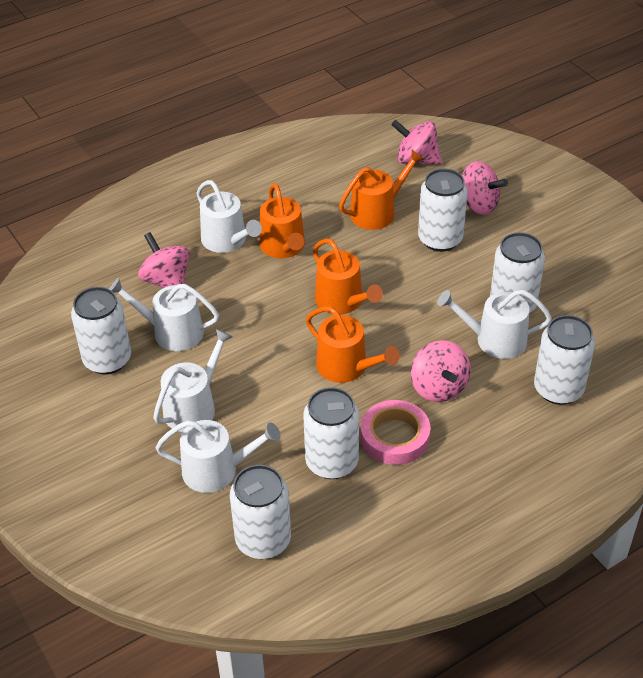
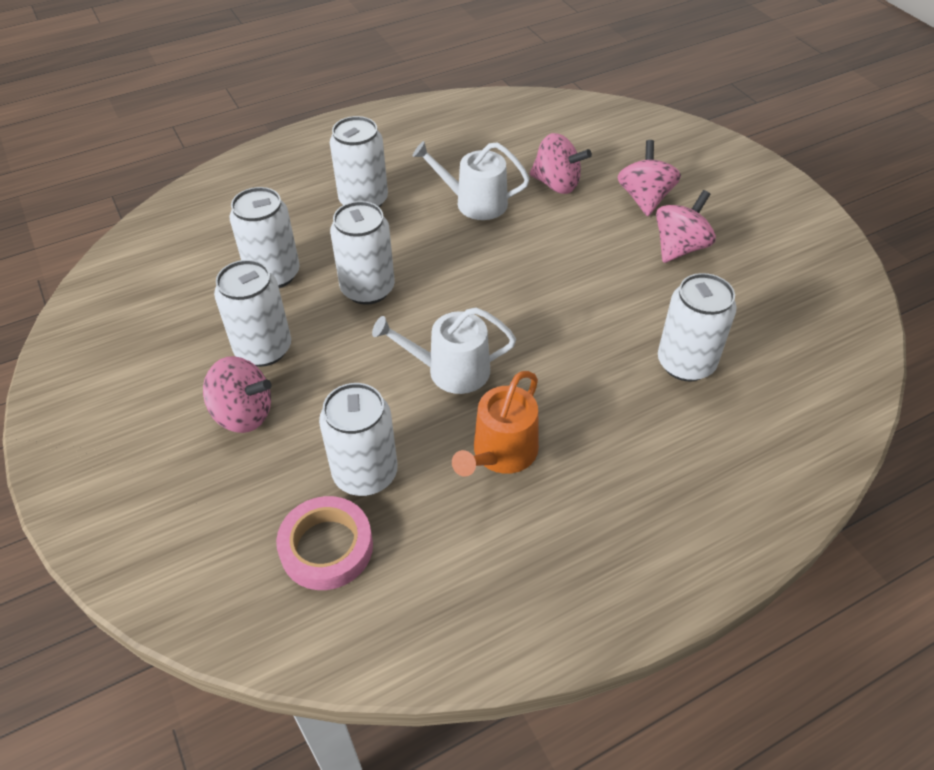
orange watering can: 4 -> 1
white watering can: 5 -> 2

